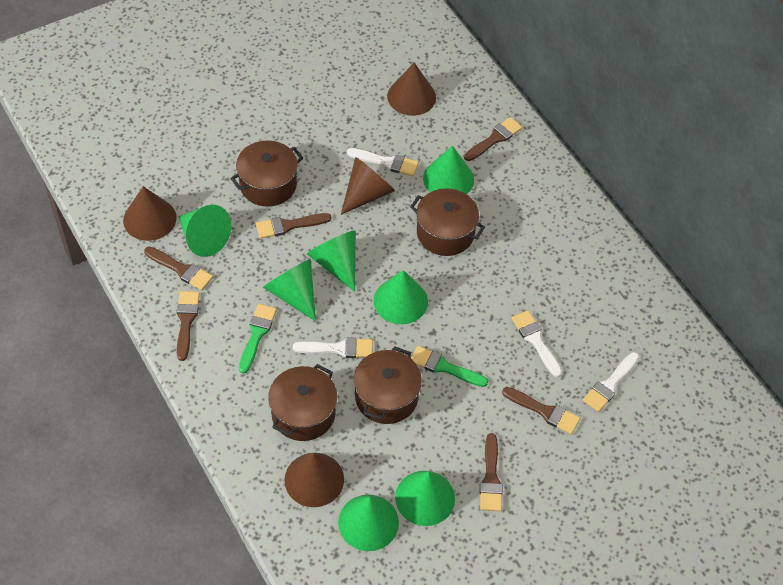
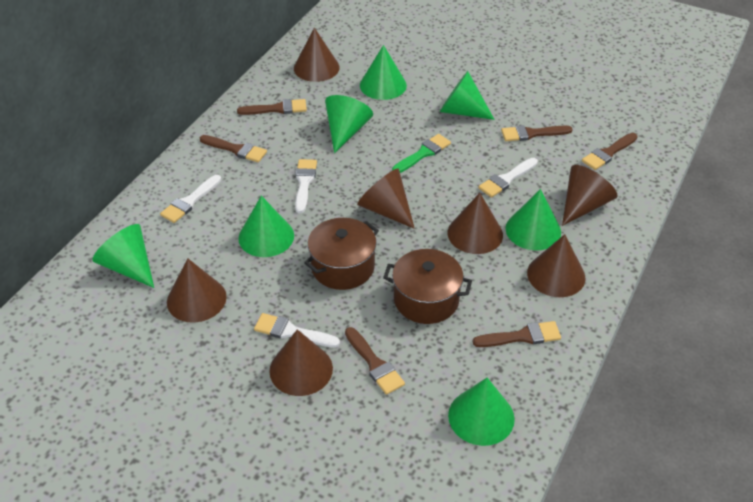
brown cone: 4 -> 7
brown pot: 4 -> 2
green brush: 2 -> 1

